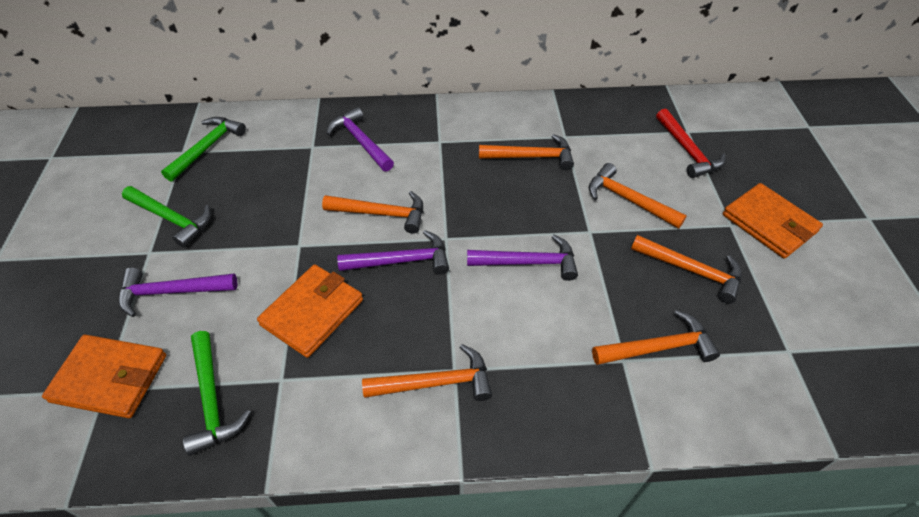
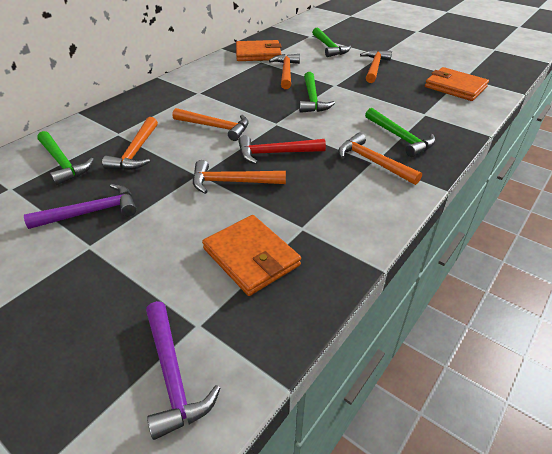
green hammer: 3 -> 4
purple hammer: 4 -> 2

